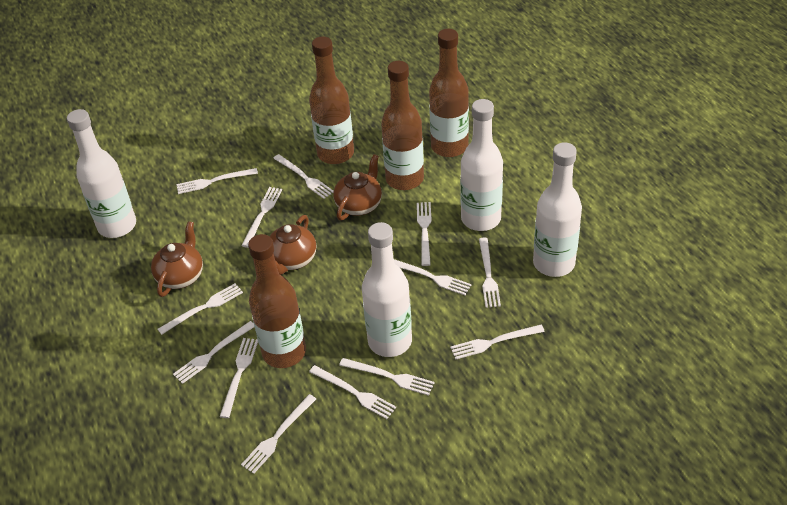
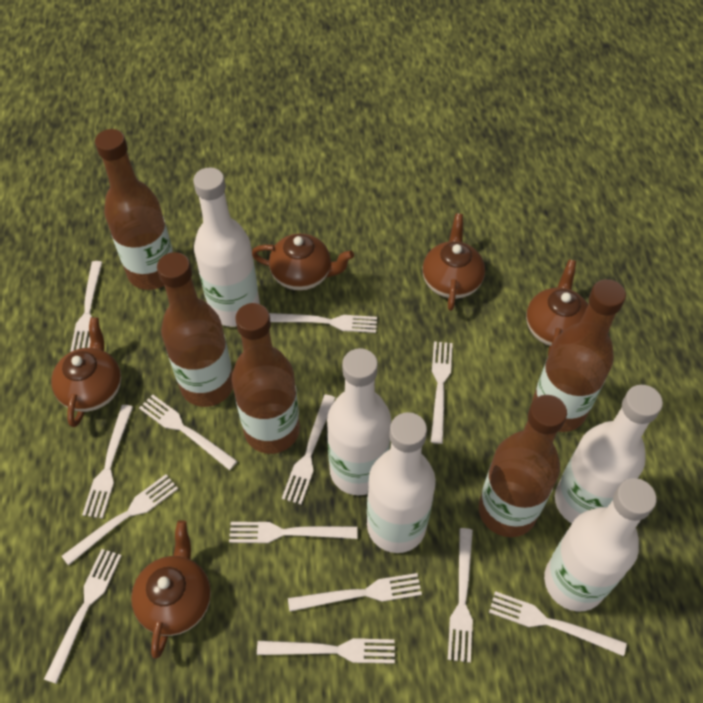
brown bottle: 4 -> 5
brown teapot: 3 -> 5
white bottle: 4 -> 5

